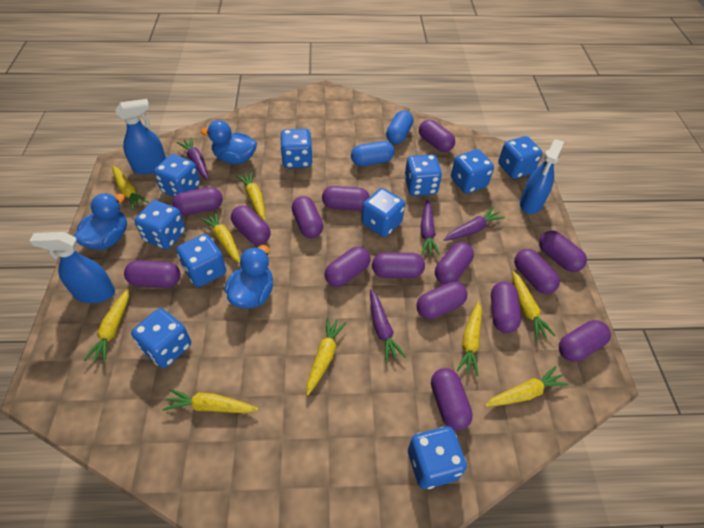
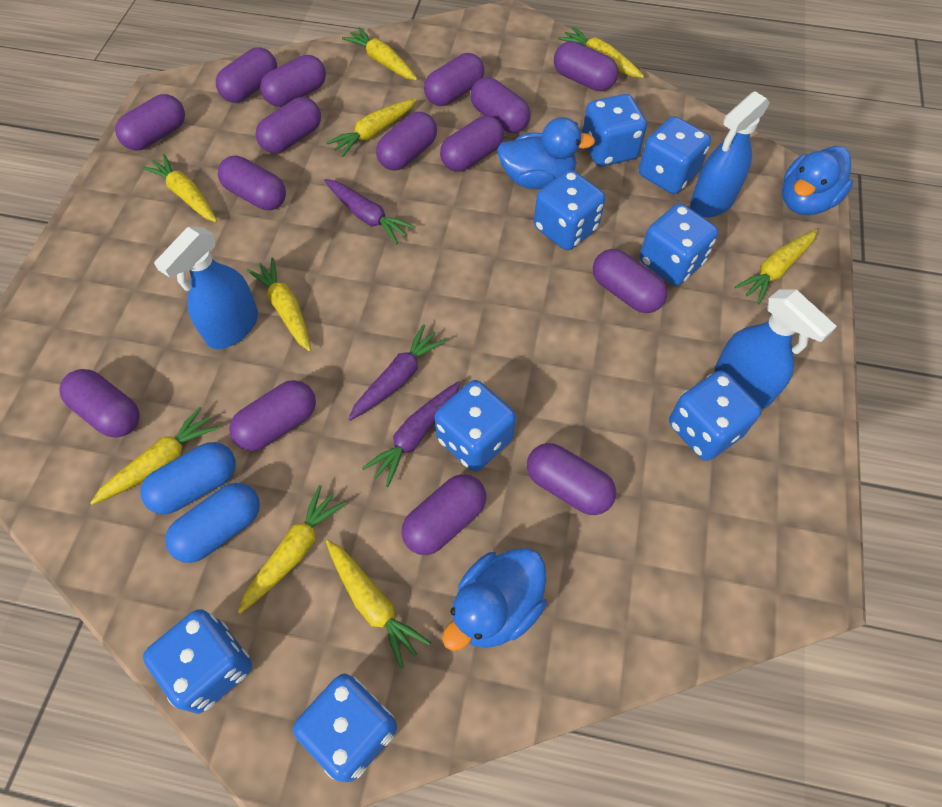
blue dice: 10 -> 8
purple carrot: 4 -> 3

